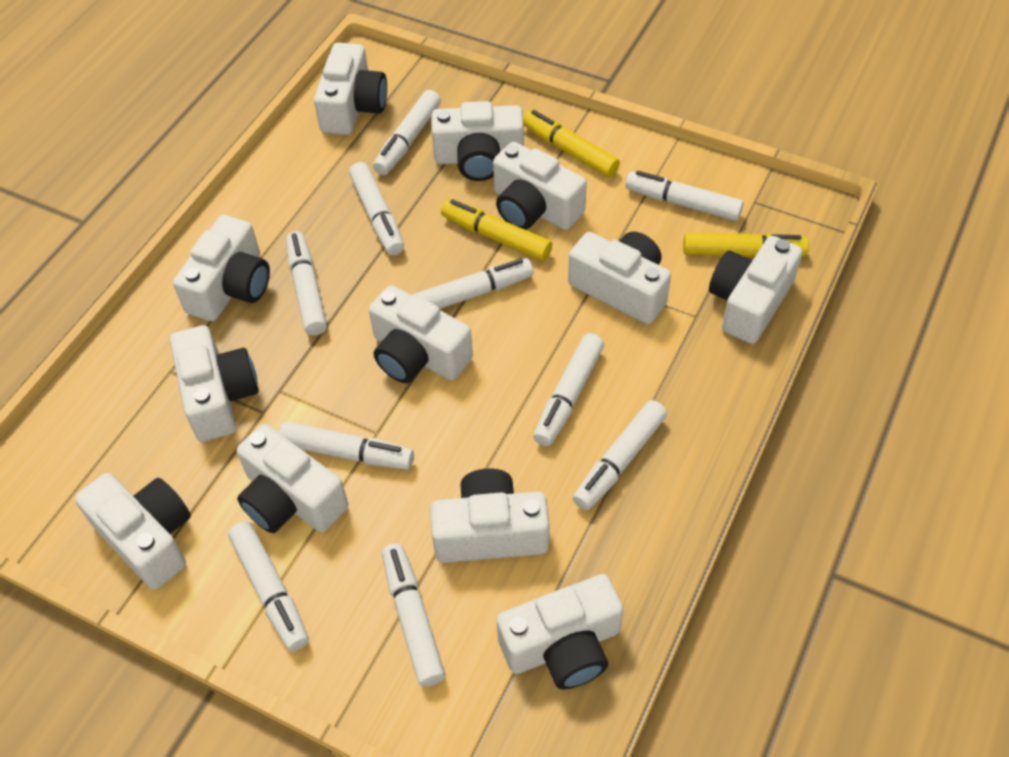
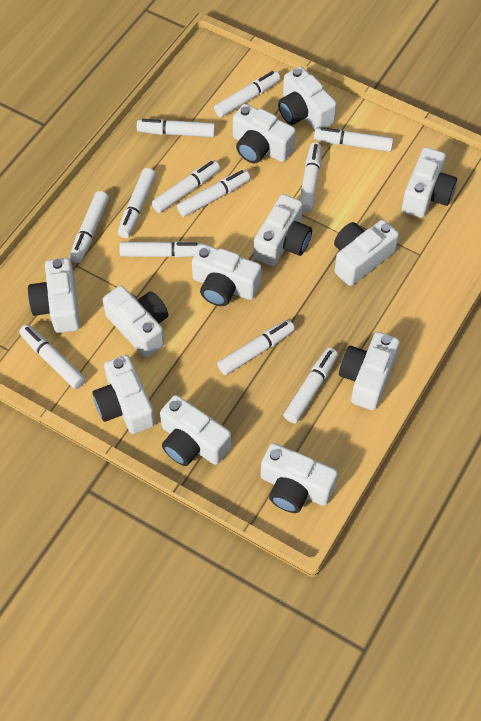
white marker: 10 -> 12
yellow marker: 3 -> 0

